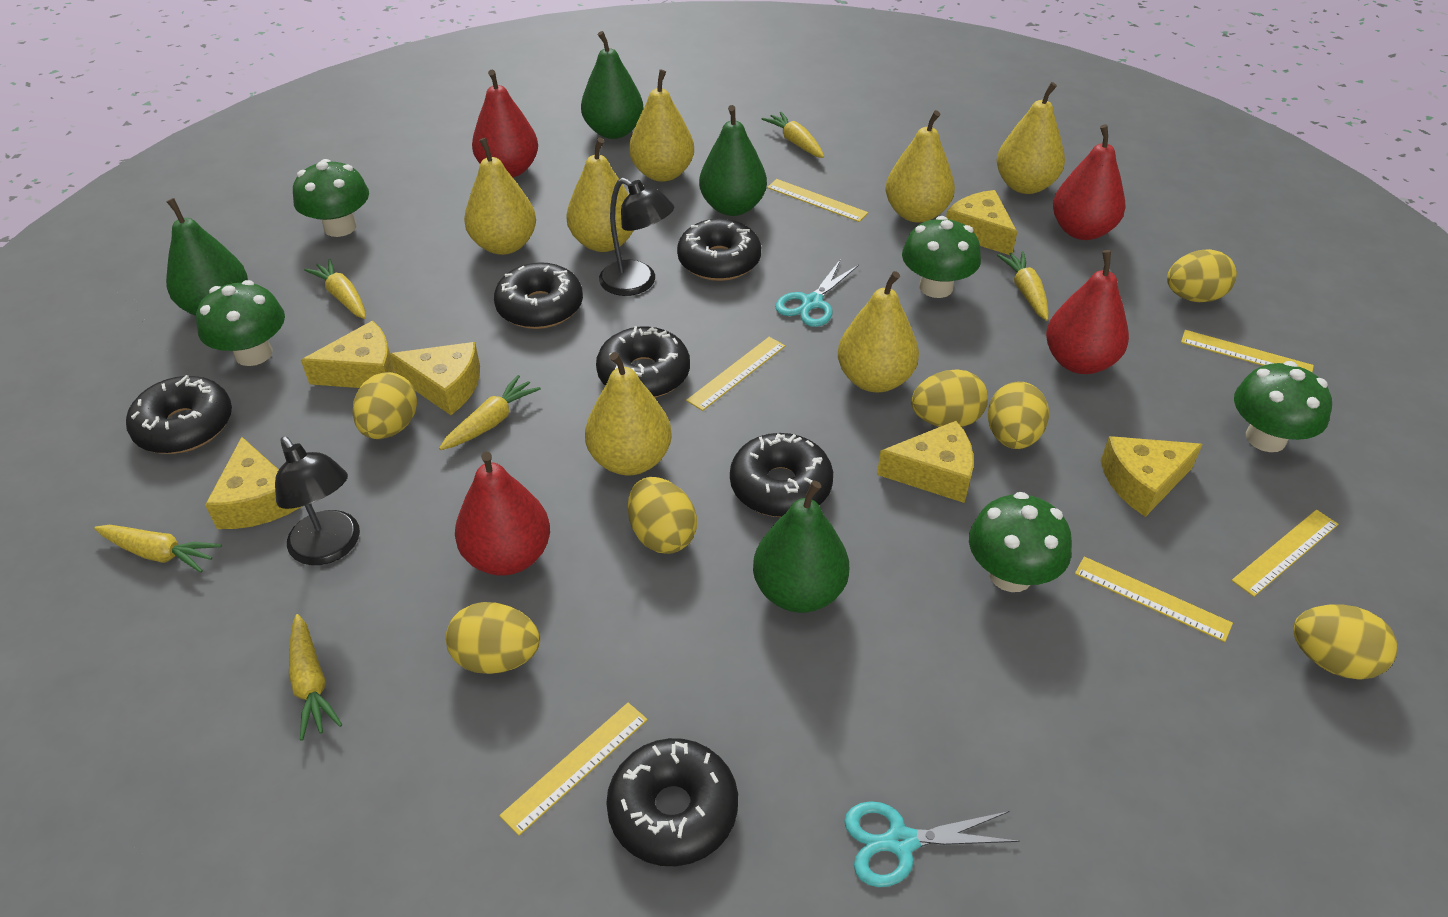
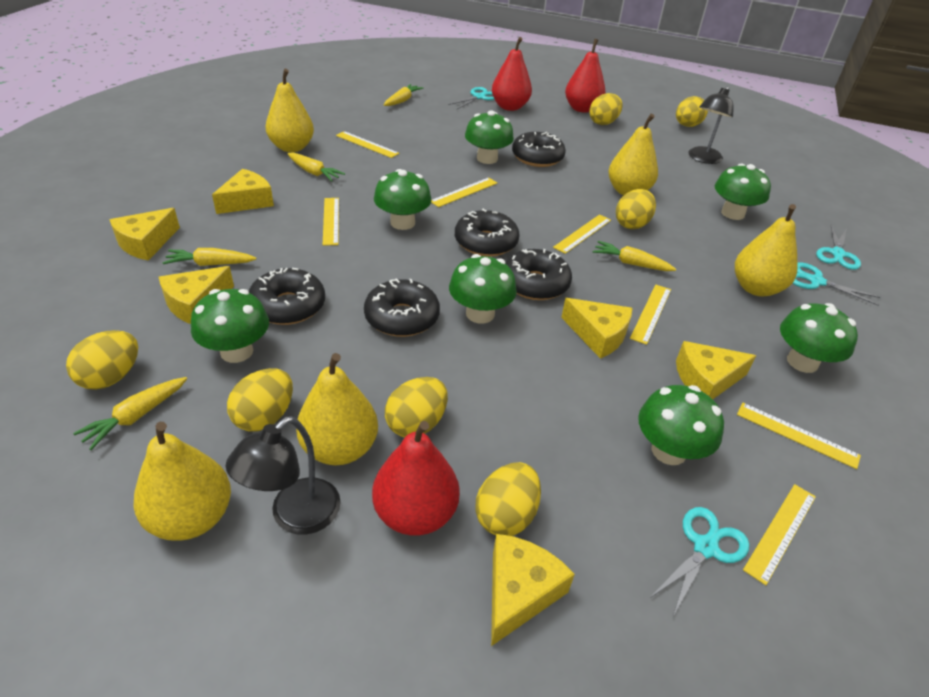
black donut: 6 -> 5
green mushroom: 5 -> 7
green pear: 4 -> 0
red pear: 4 -> 3
turquoise scissors: 2 -> 4
yellow carrot: 6 -> 5
yellow pear: 7 -> 5
yellow ruler: 6 -> 7

